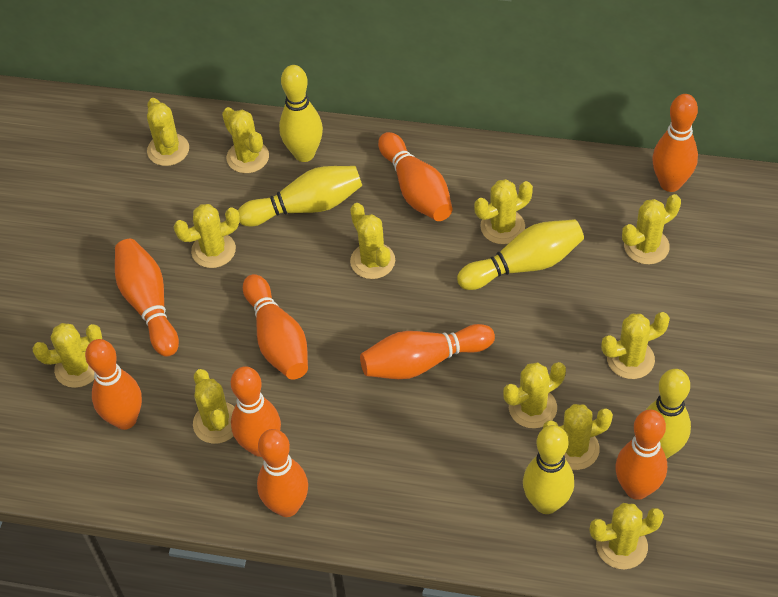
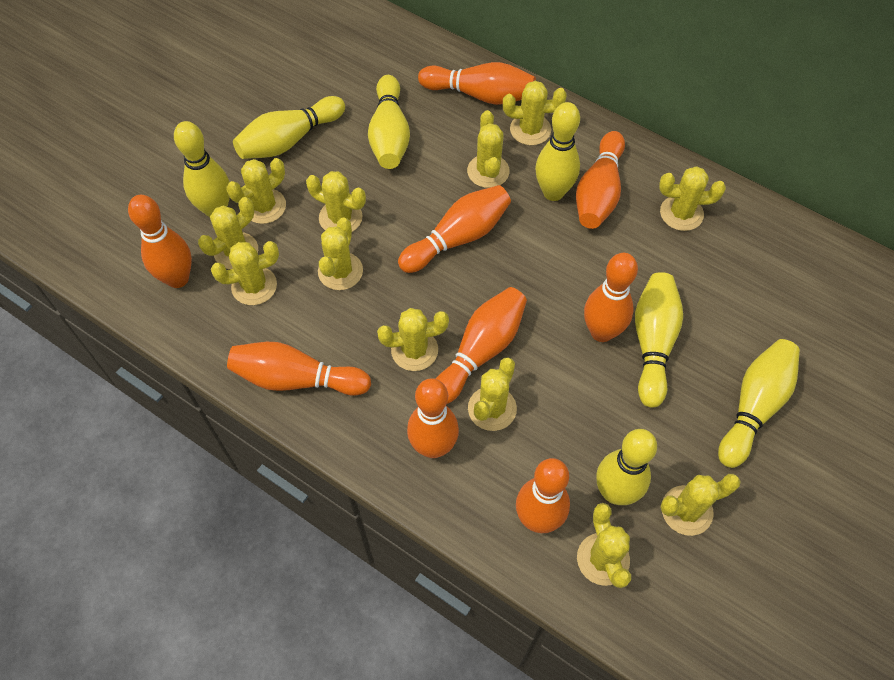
yellow bowling pin: 5 -> 7

